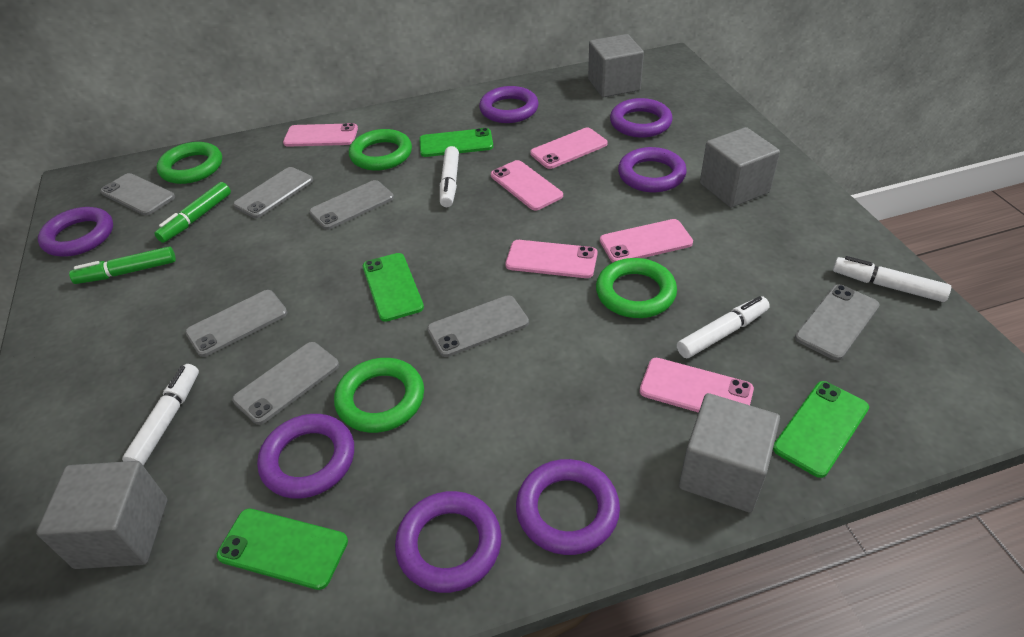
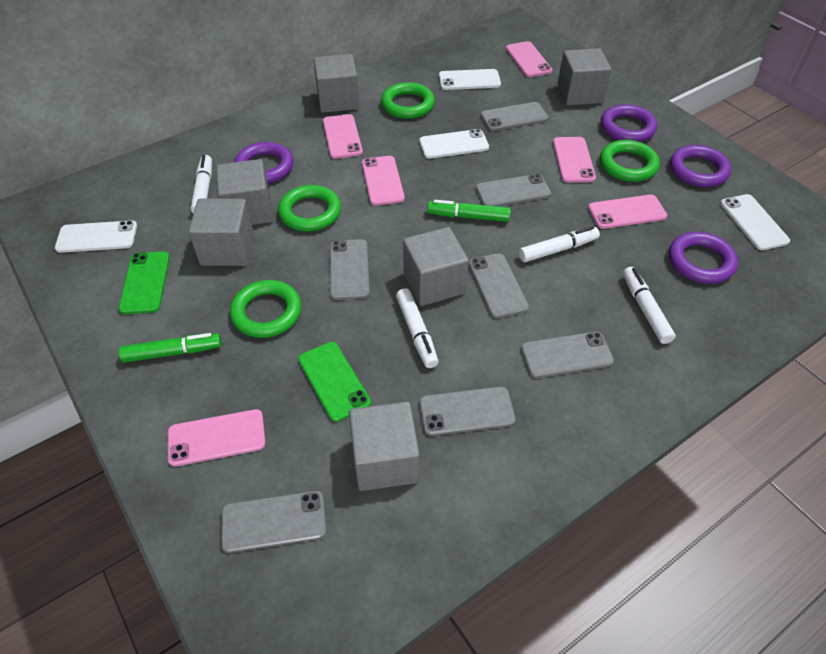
green phone: 4 -> 2
grey cube: 4 -> 6
purple ring: 7 -> 4
white phone: 0 -> 4

